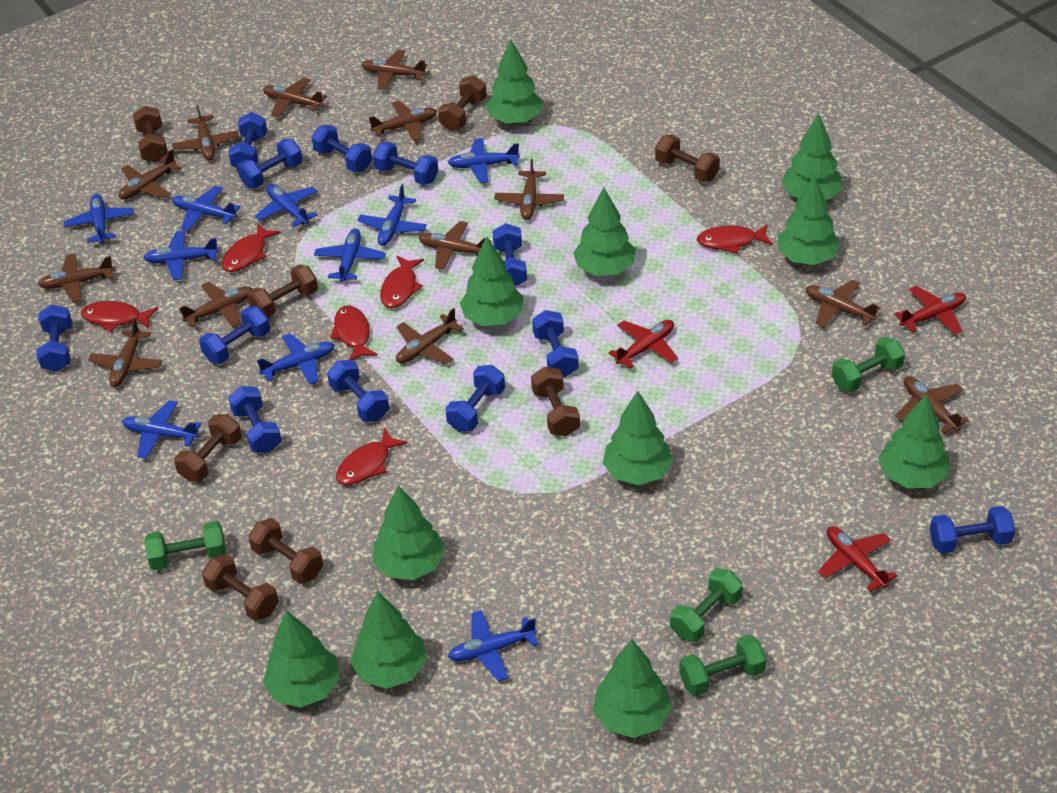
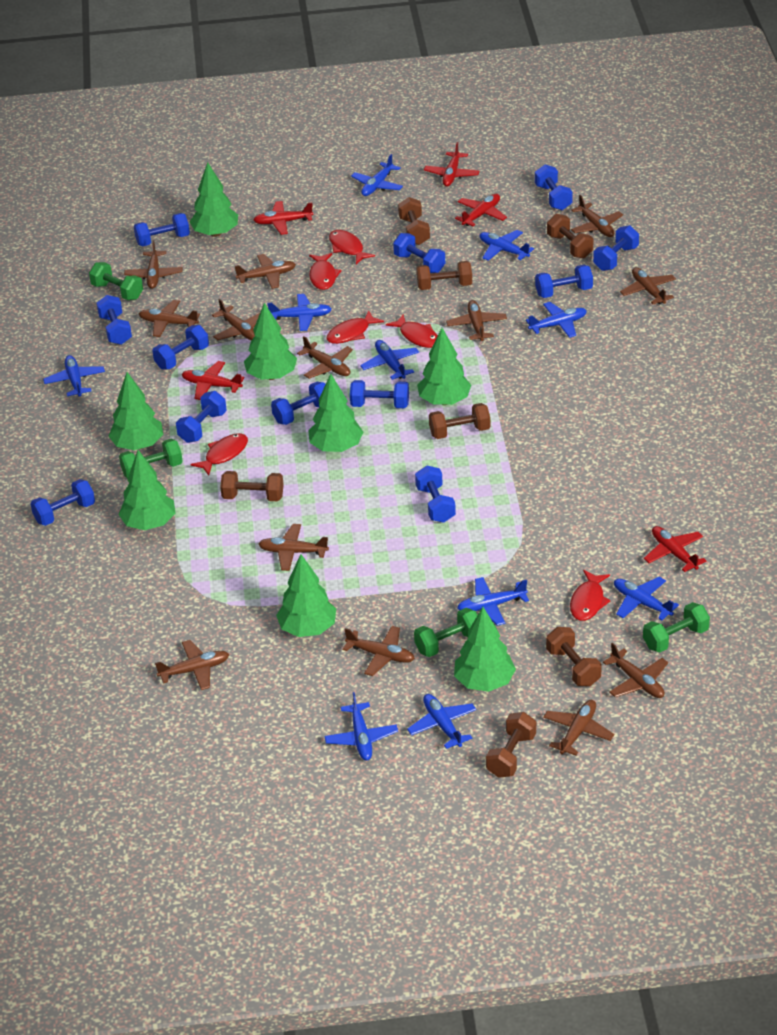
brown dumbbell: 8 -> 7
green tree: 11 -> 8
red plane: 3 -> 5

